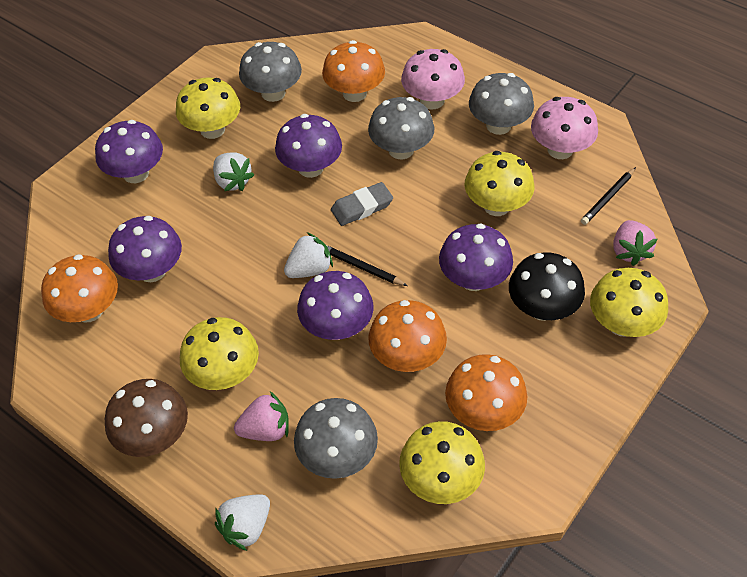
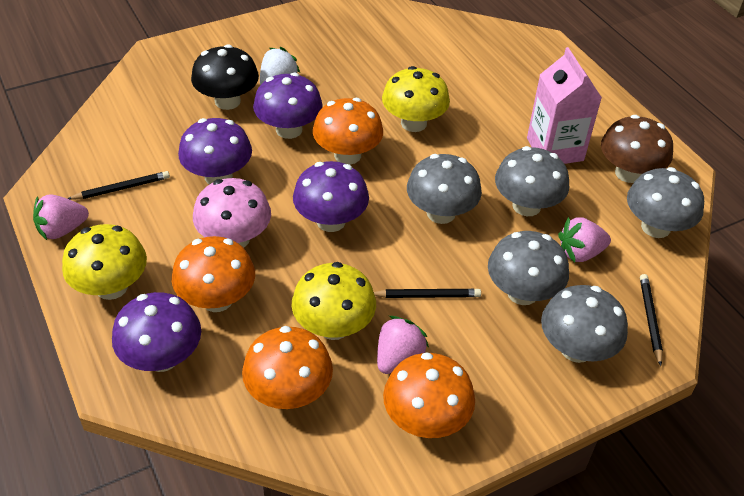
black pencil: 2 -> 3
grey eraser: 1 -> 0
grey mushroom: 4 -> 5
pink carton: 0 -> 1
pink mushroom: 2 -> 1
pink strawberry: 2 -> 3
purple mushroom: 5 -> 4
white strawberry: 3 -> 1
yellow mushroom: 5 -> 3

